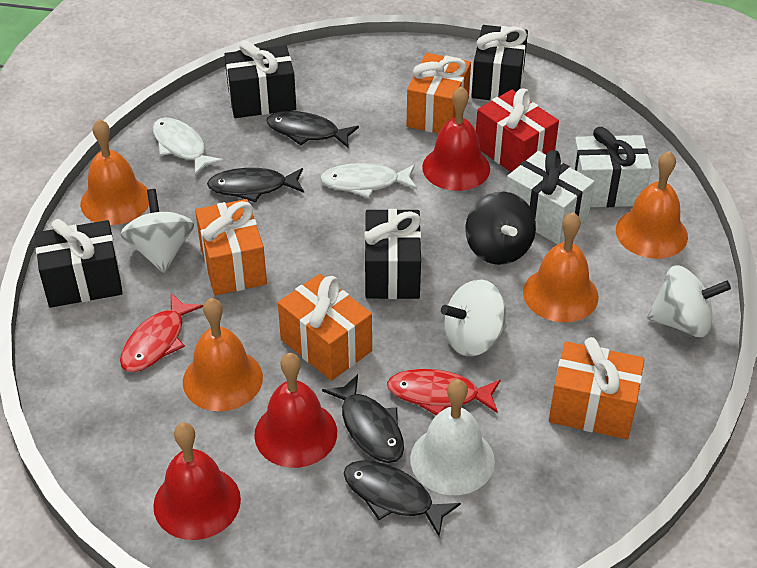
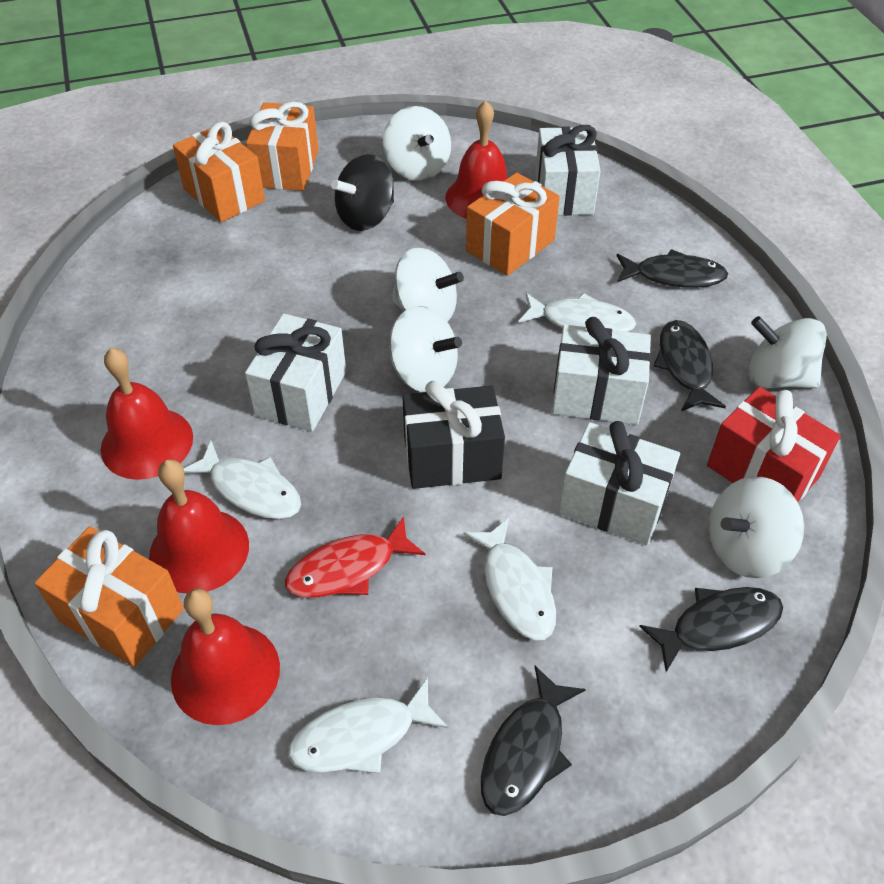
black gift: 4 -> 1
orange bell: 4 -> 0
red bell: 3 -> 4
red fish: 2 -> 1
white bell: 1 -> 0
white fish: 2 -> 4
white gift: 2 -> 4
white spinning top: 3 -> 5

